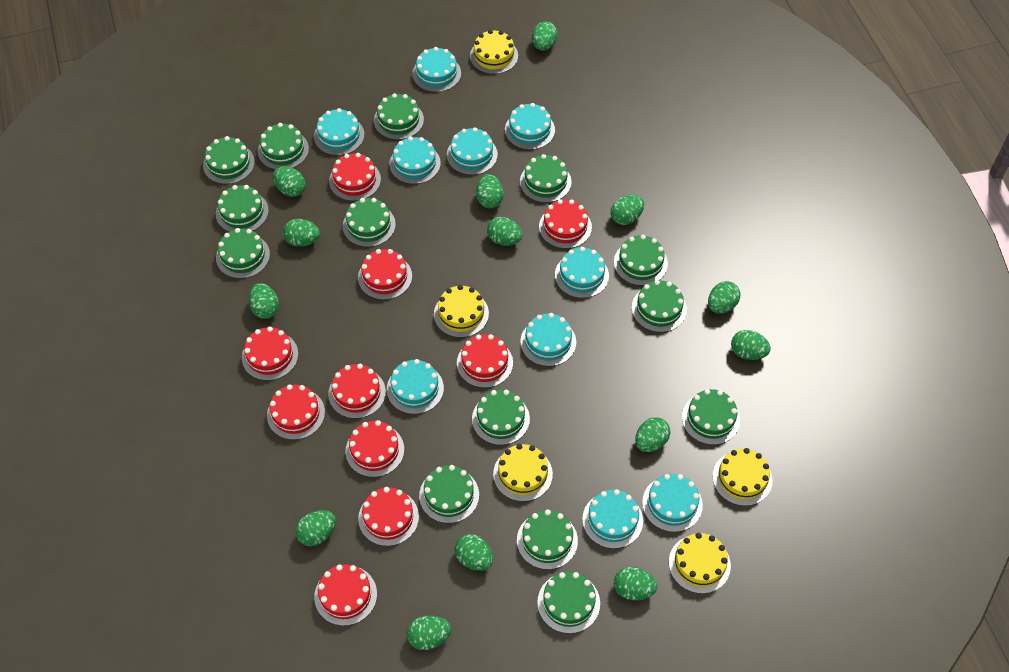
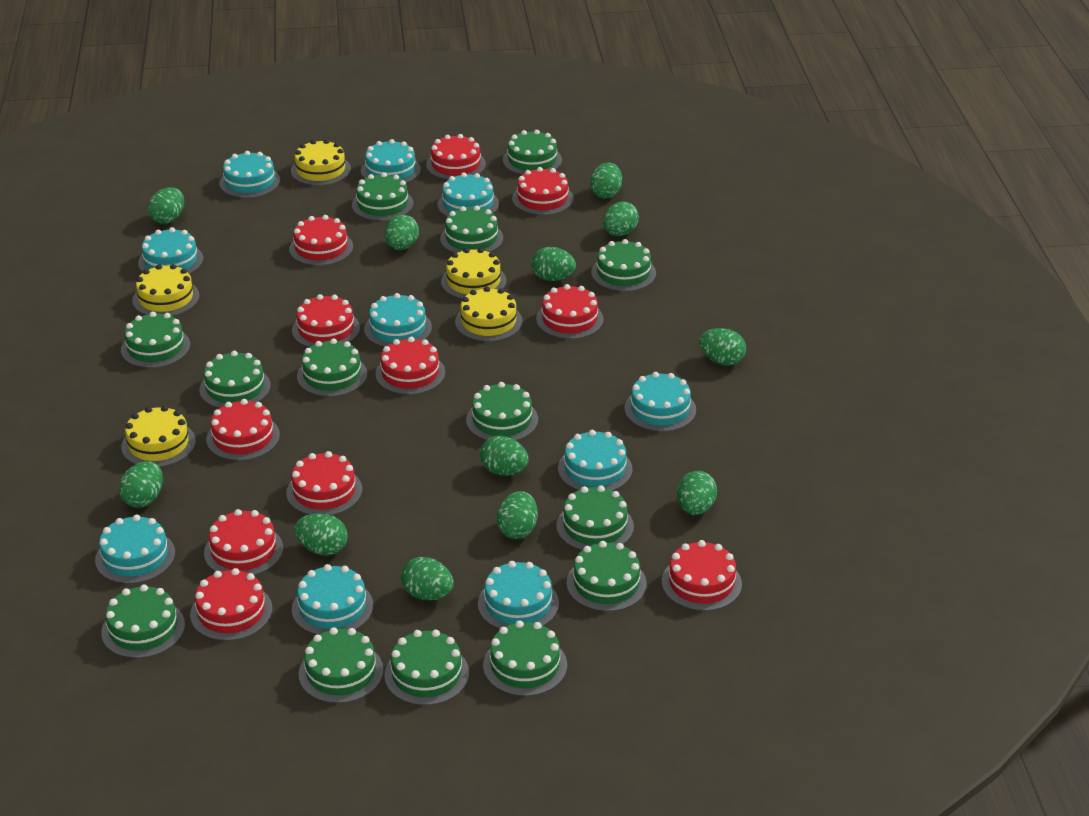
green egg: 14 -> 12
red cake: 10 -> 11

